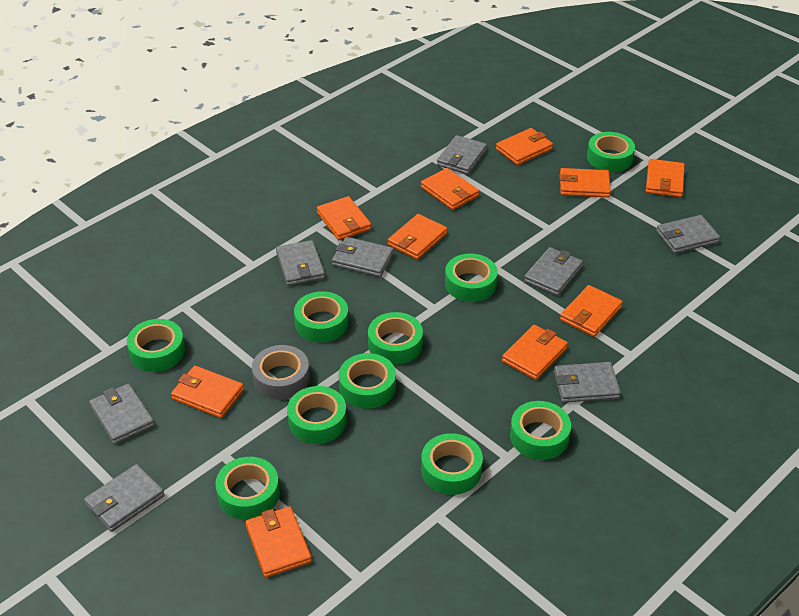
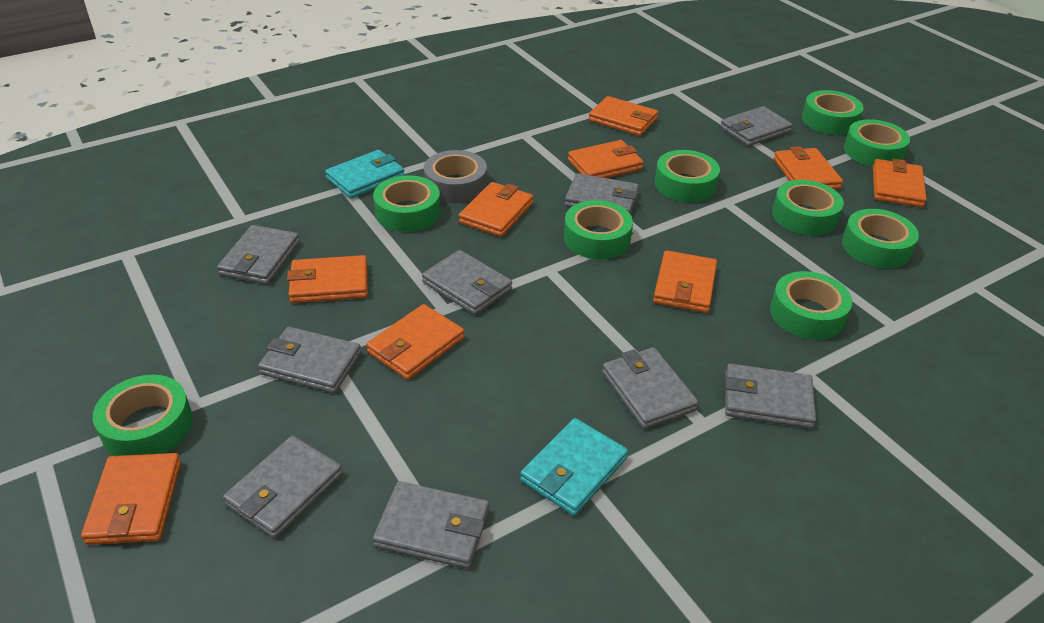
green tape: 10 -> 9
grey wallet: 8 -> 9
orange wallet: 10 -> 9
turquoise wallet: 0 -> 2

